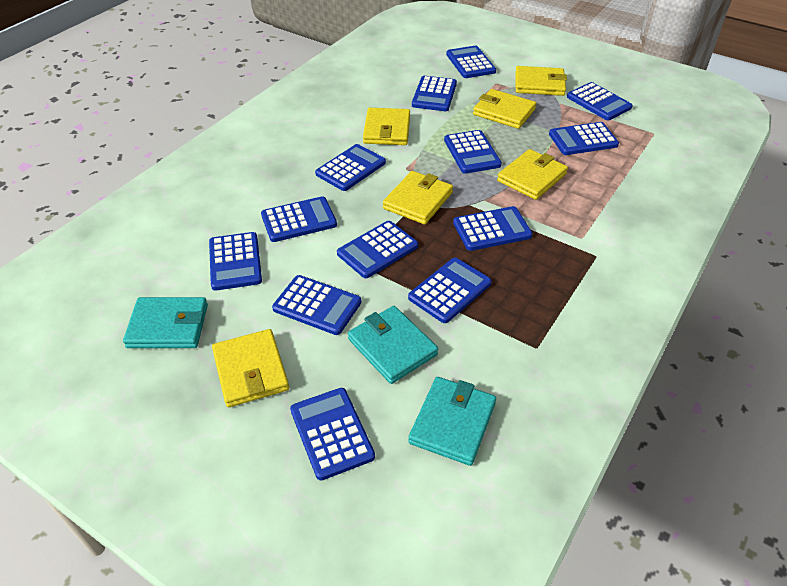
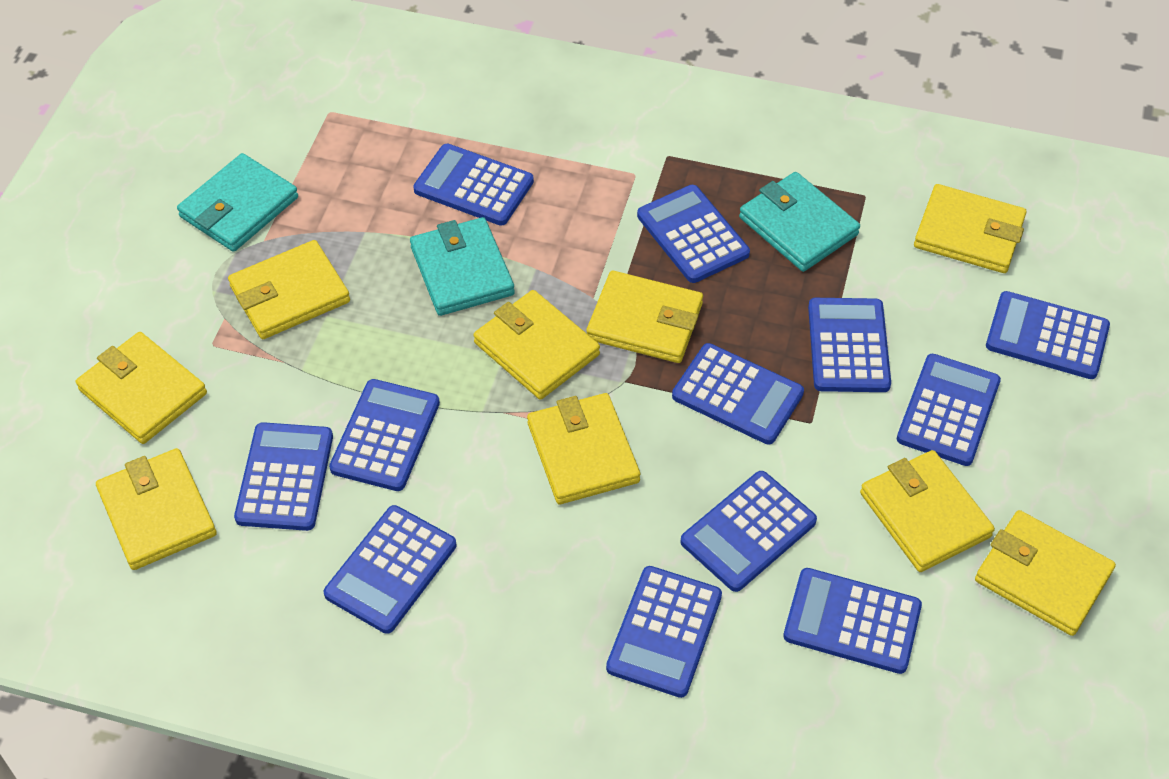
blue calculator: 13 -> 12
yellow wallet: 6 -> 9

